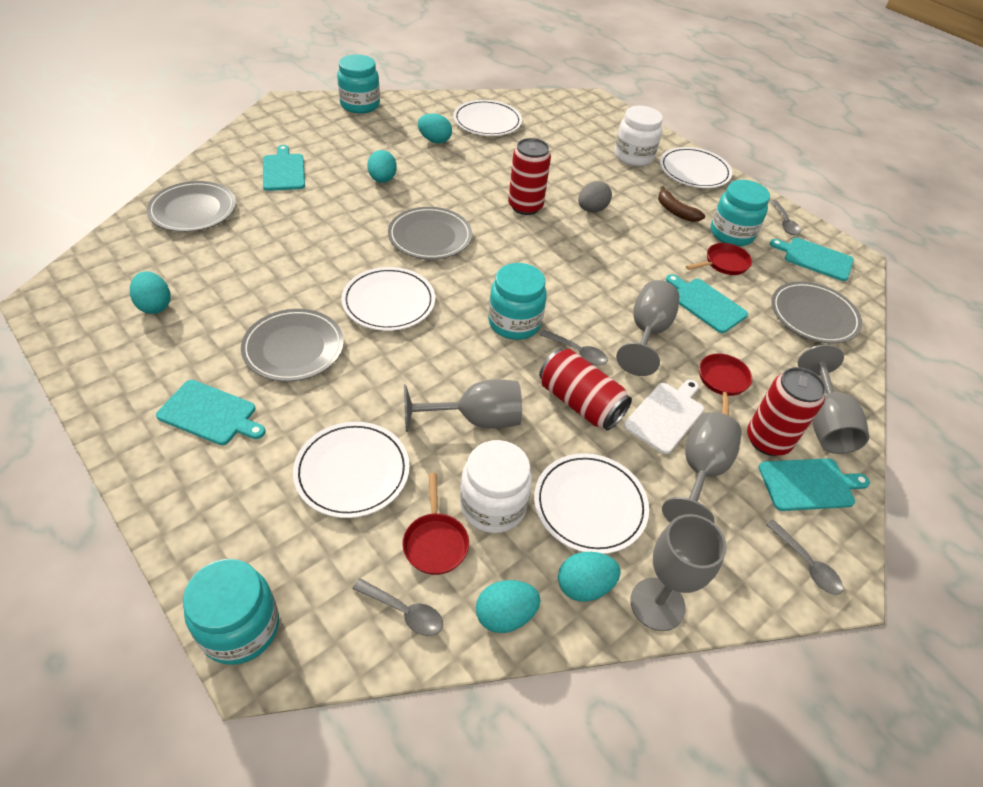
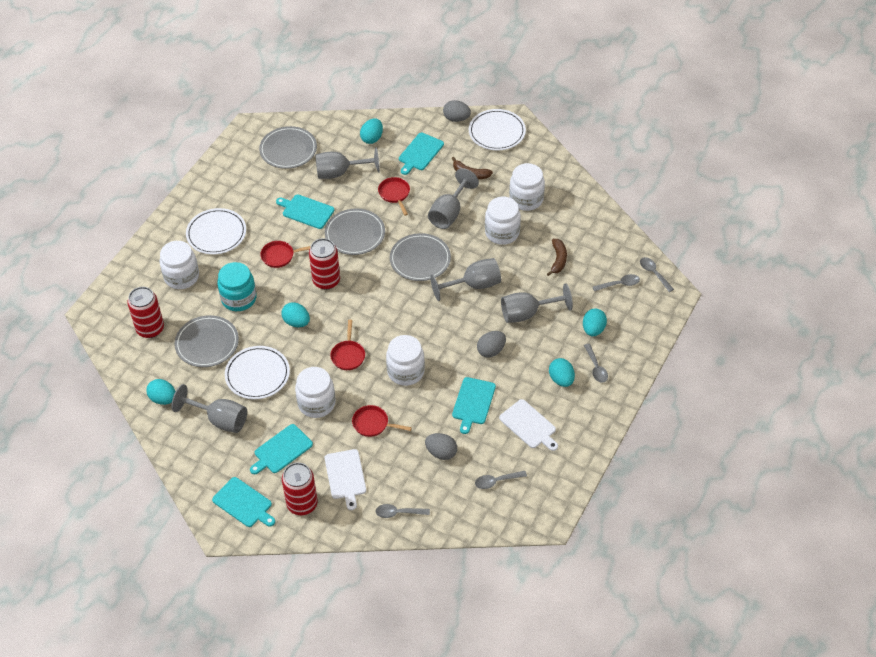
brown banana: 1 -> 2
grey egg: 1 -> 3
grey spoon: 4 -> 5
red pan: 3 -> 4
turquoise jar: 4 -> 1
white cutting board: 1 -> 2
white jar: 2 -> 5
white plate: 5 -> 3

